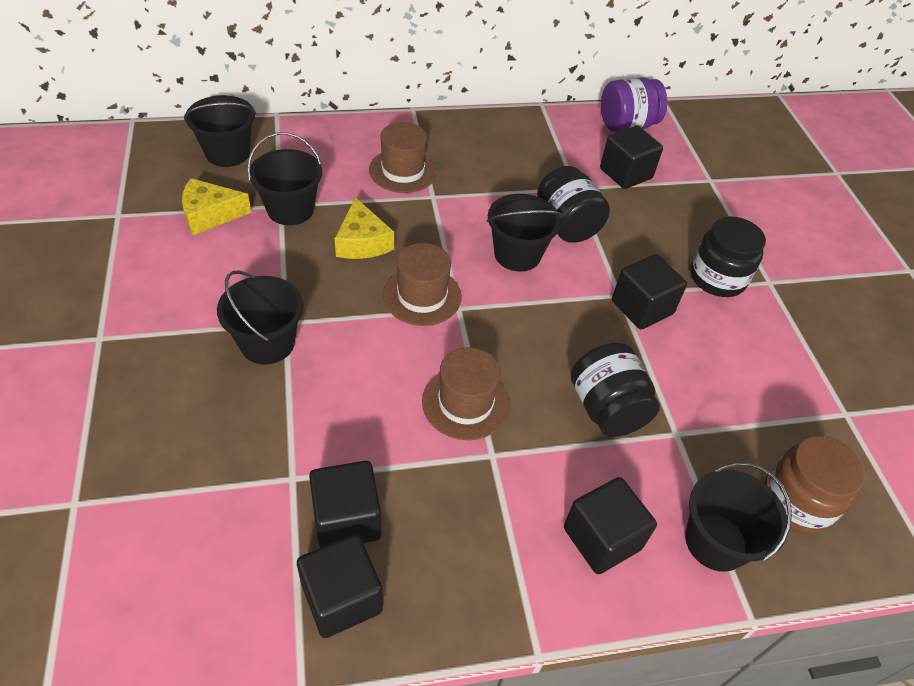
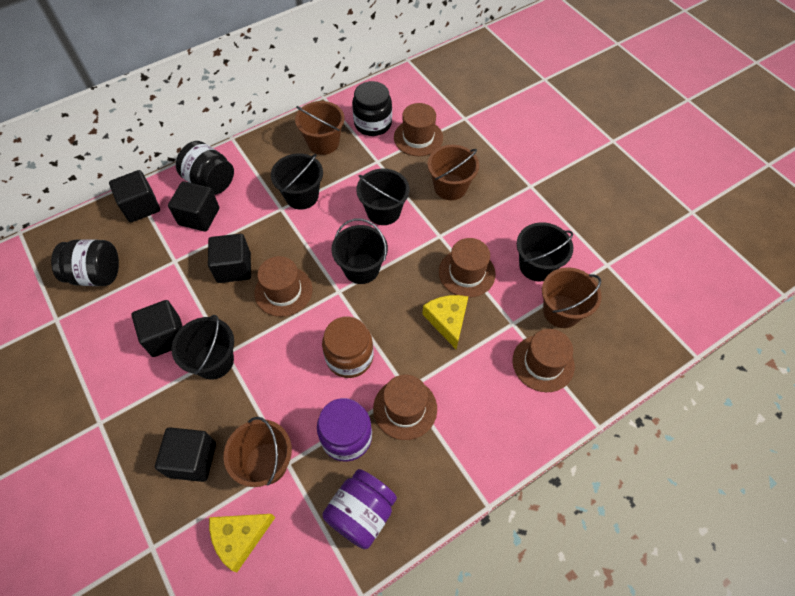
brown bucket: 0 -> 4
brown hat: 3 -> 5
purple jar: 1 -> 2

